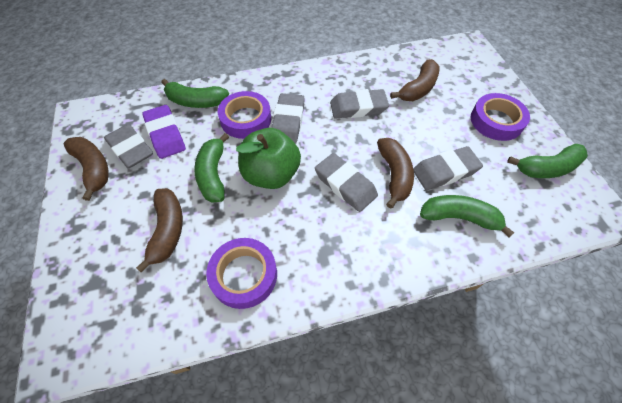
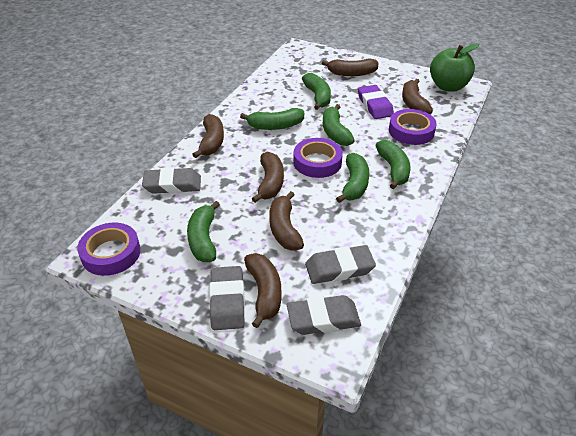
brown banana: 4 -> 6
green banana: 4 -> 6
grey eraser: 5 -> 4

